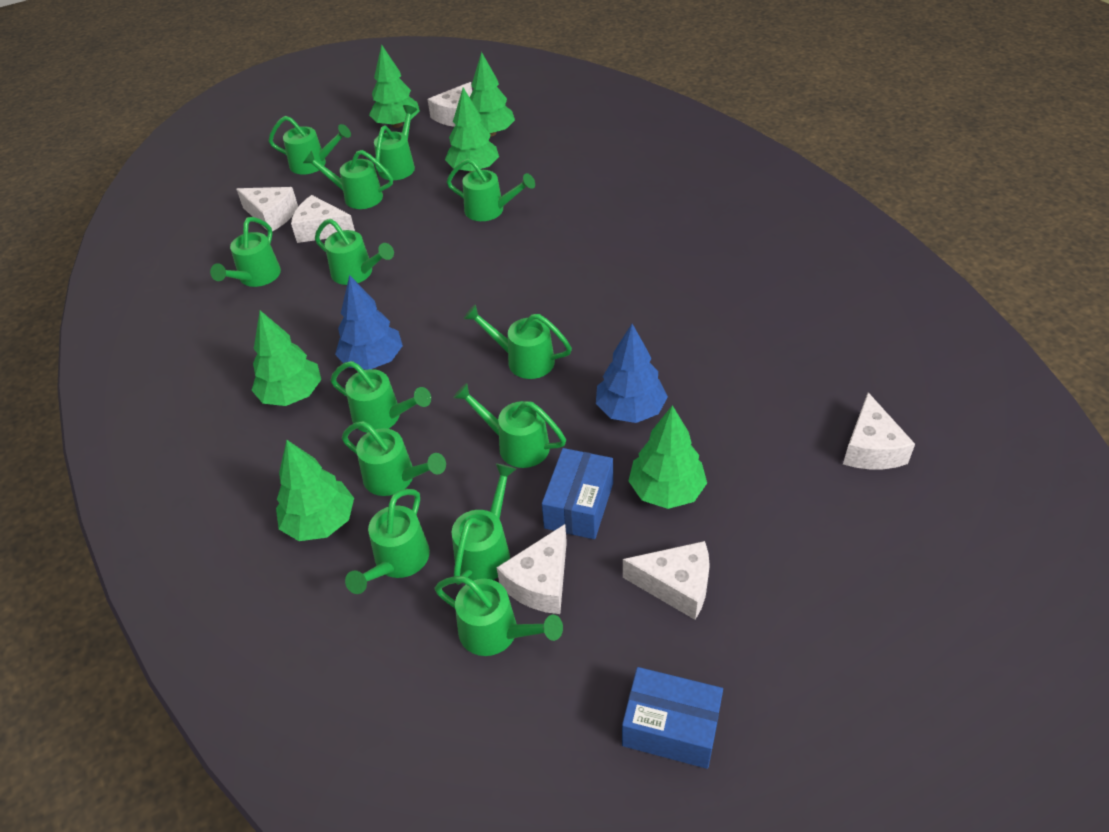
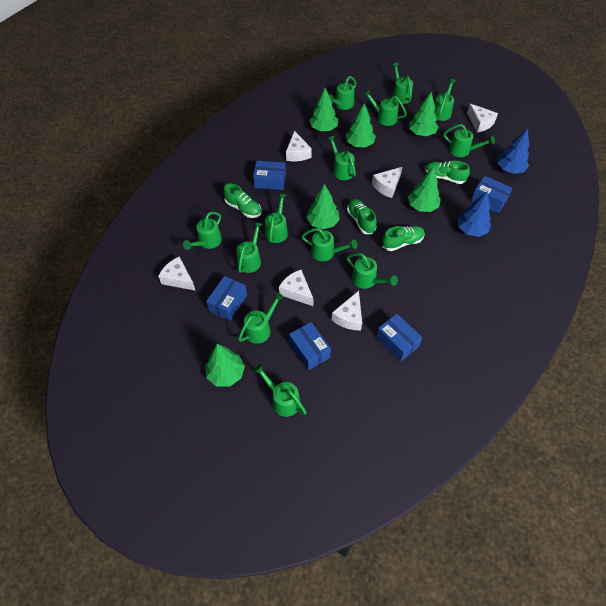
blue box: 2 -> 5
green shoe: 0 -> 4

